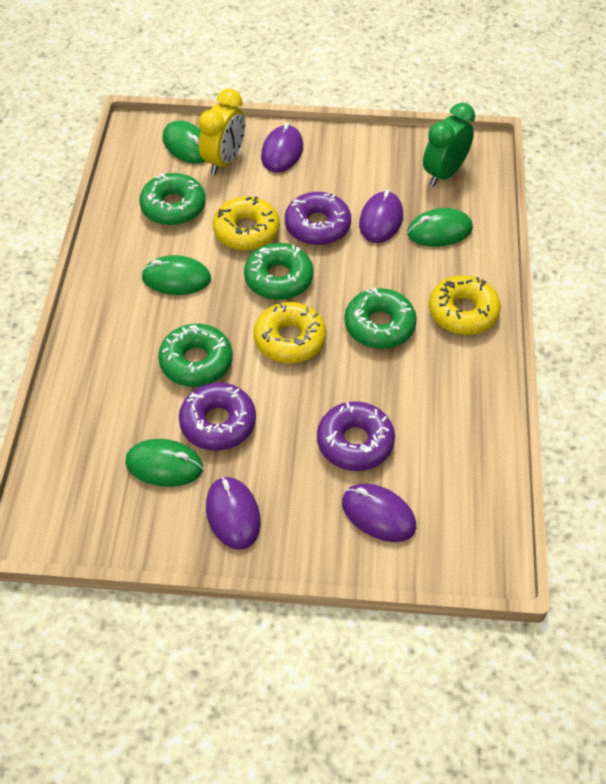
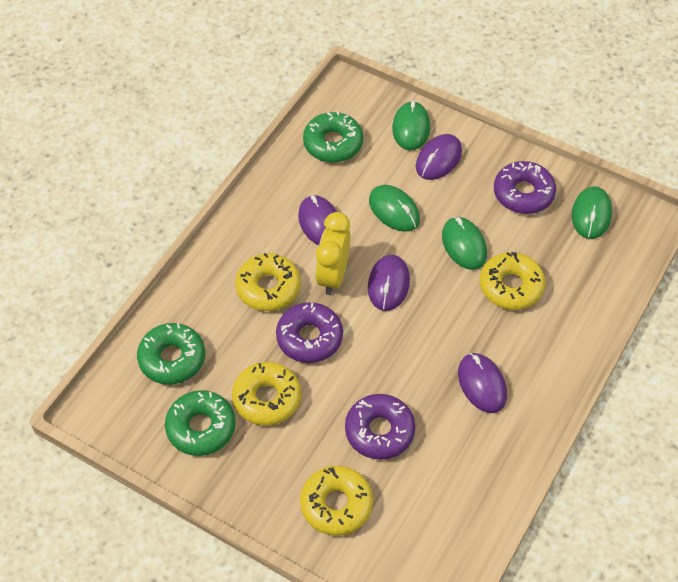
green clock: 1 -> 0
green donut: 4 -> 3
yellow donut: 3 -> 4

